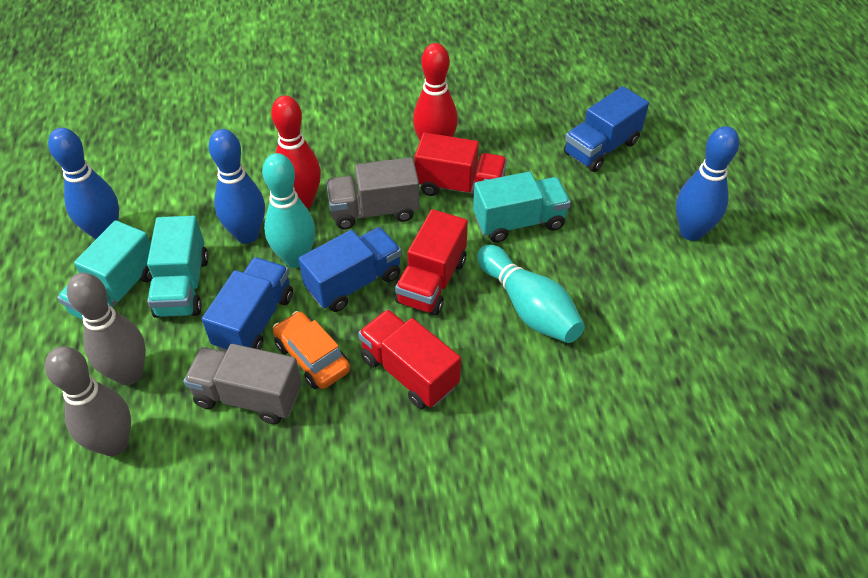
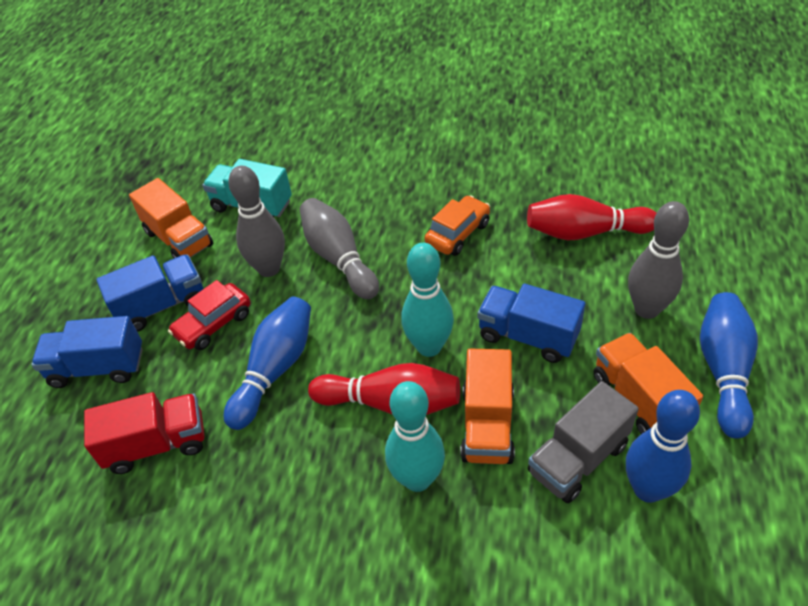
grey bowling pin: 2 -> 3
grey truck: 2 -> 1
orange truck: 0 -> 3
red car: 0 -> 1
red truck: 3 -> 1
turquoise truck: 3 -> 1

